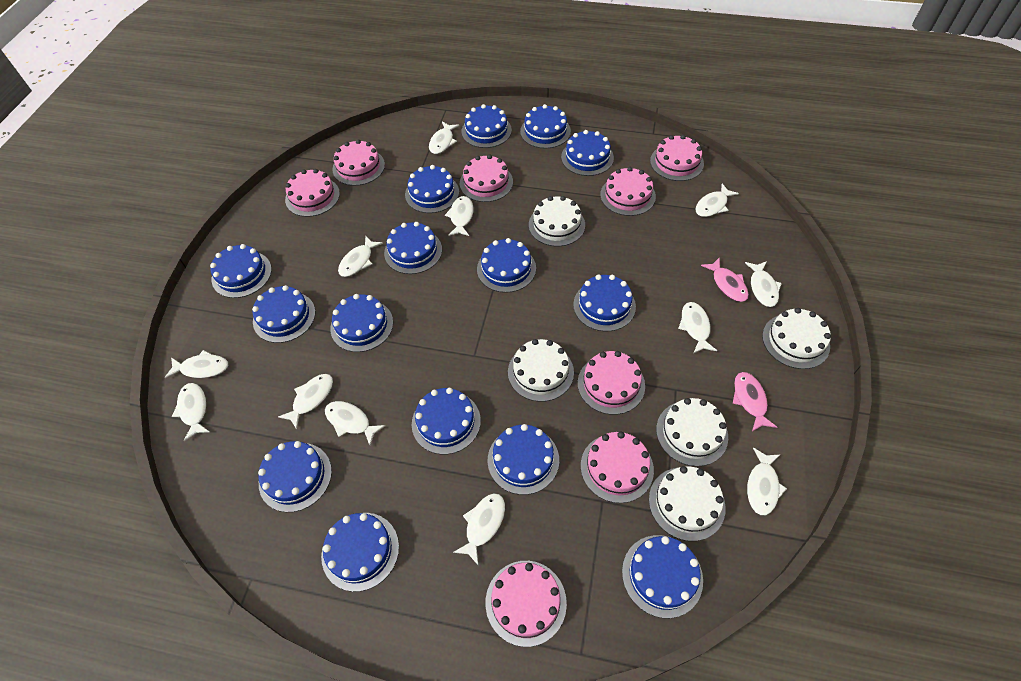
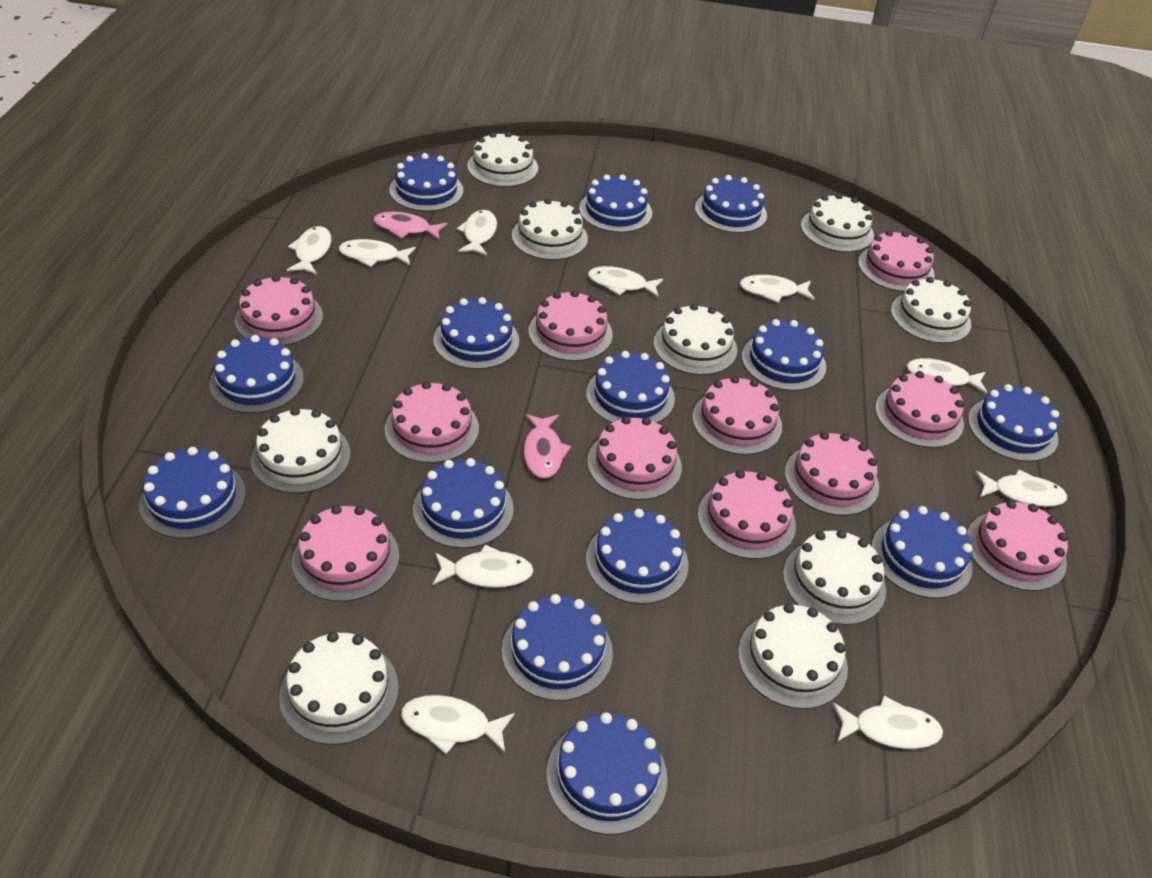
blue cake: 15 -> 14
pink cake: 8 -> 11
white cake: 5 -> 9
white fish: 12 -> 10

